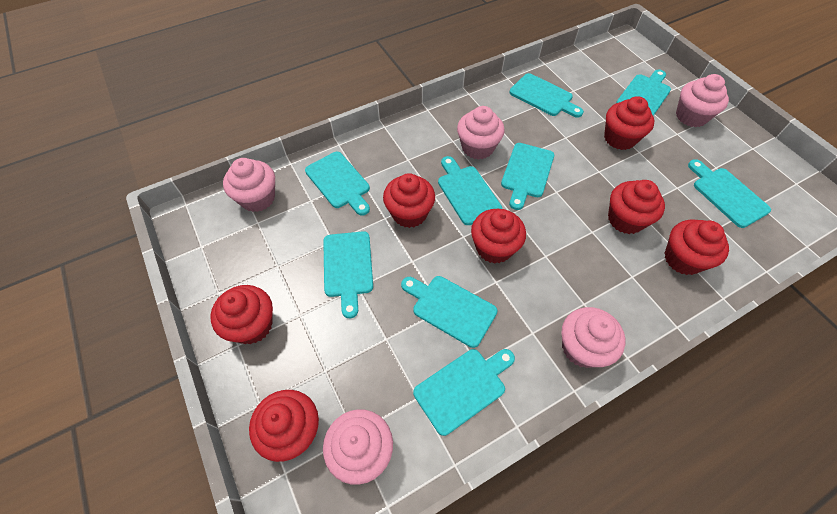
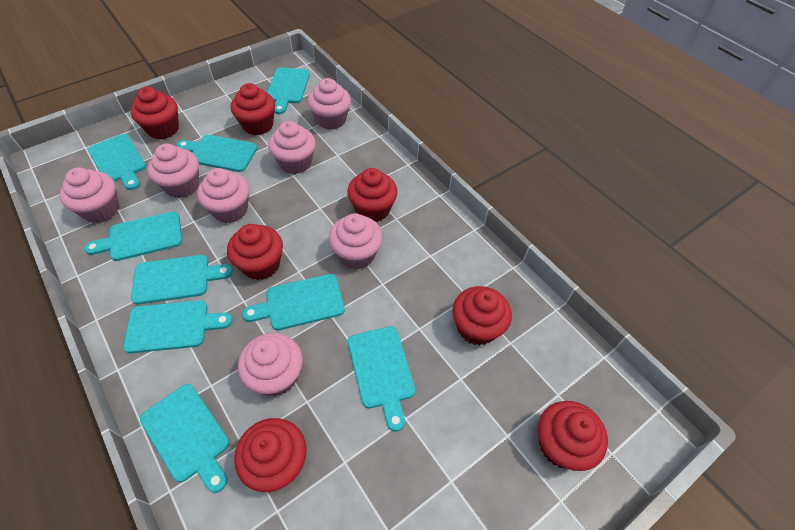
pink cupcake: 5 -> 7

